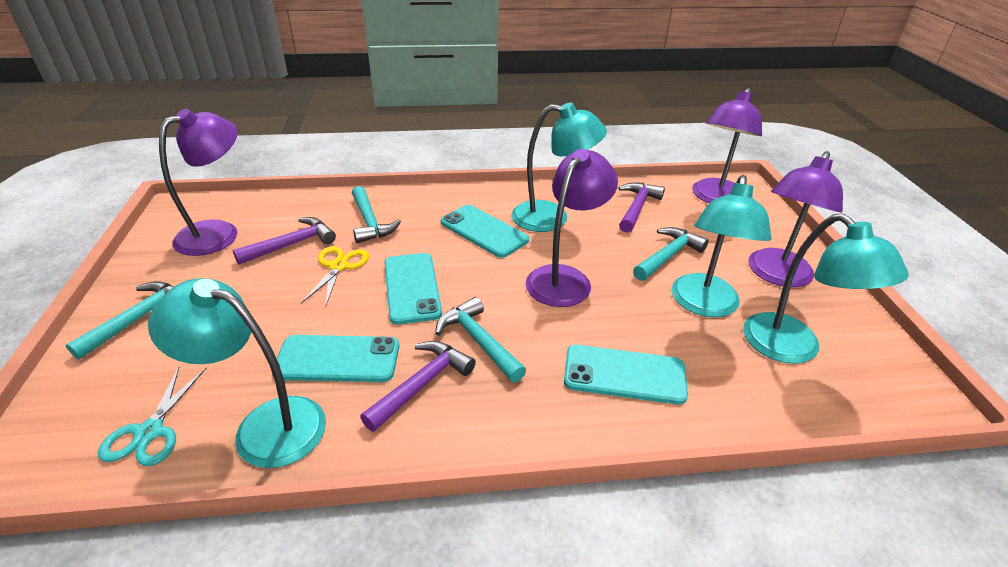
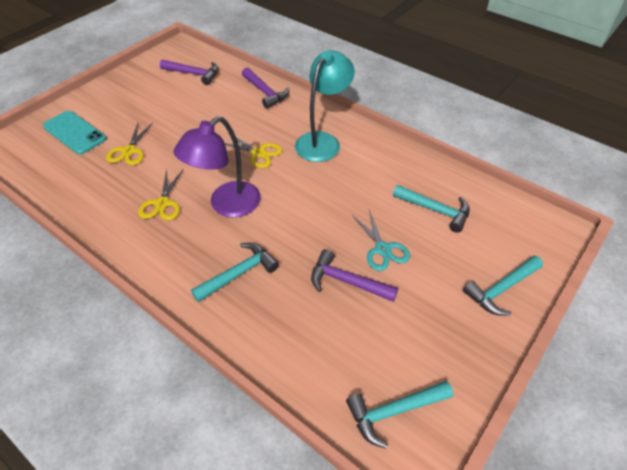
purple lamp: 4 -> 1
turquoise lamp: 4 -> 1
turquoise phone: 4 -> 1
yellow scissors: 1 -> 3

